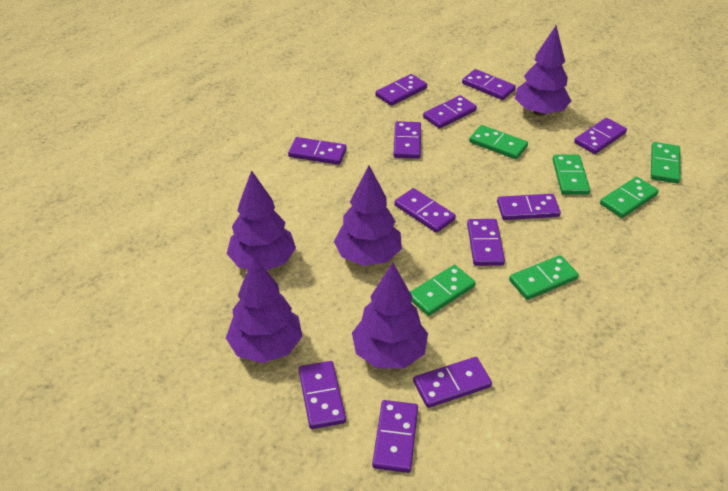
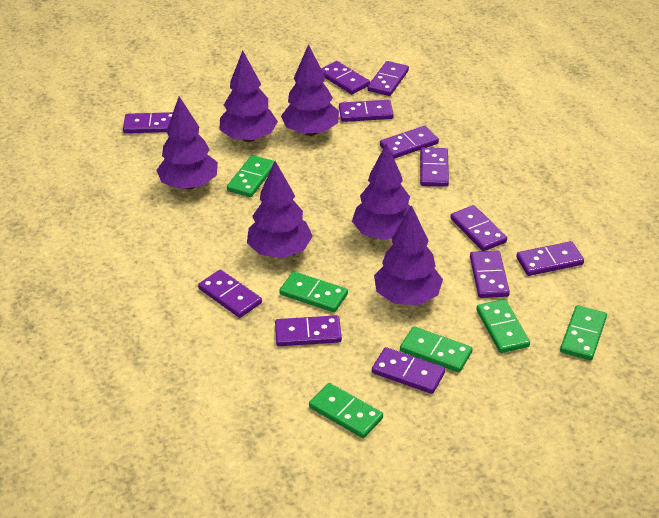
purple tree: 5 -> 6

